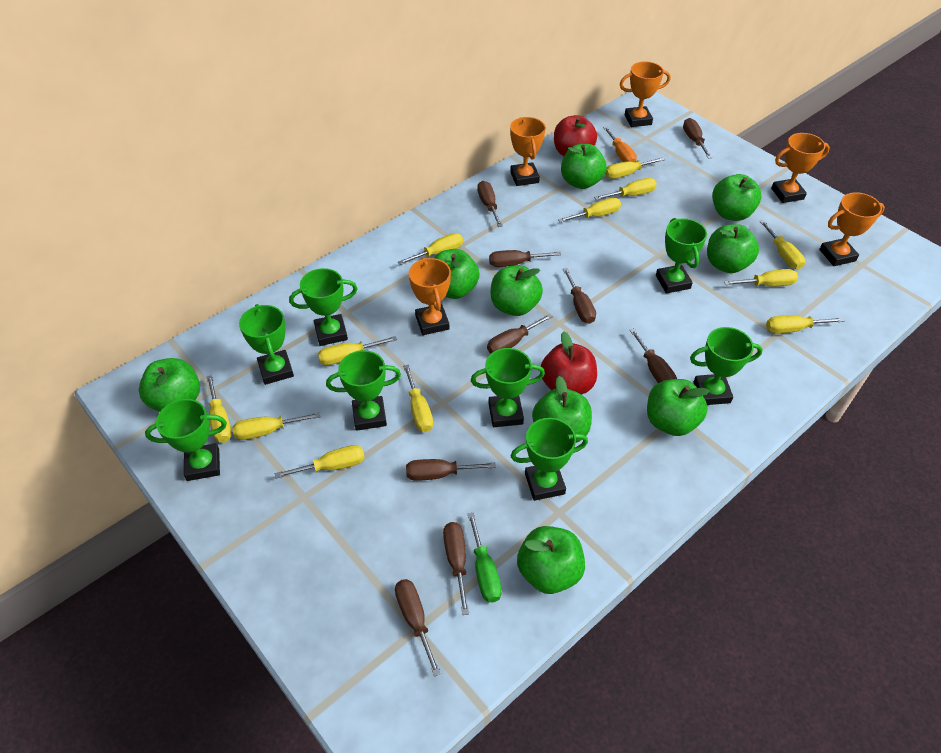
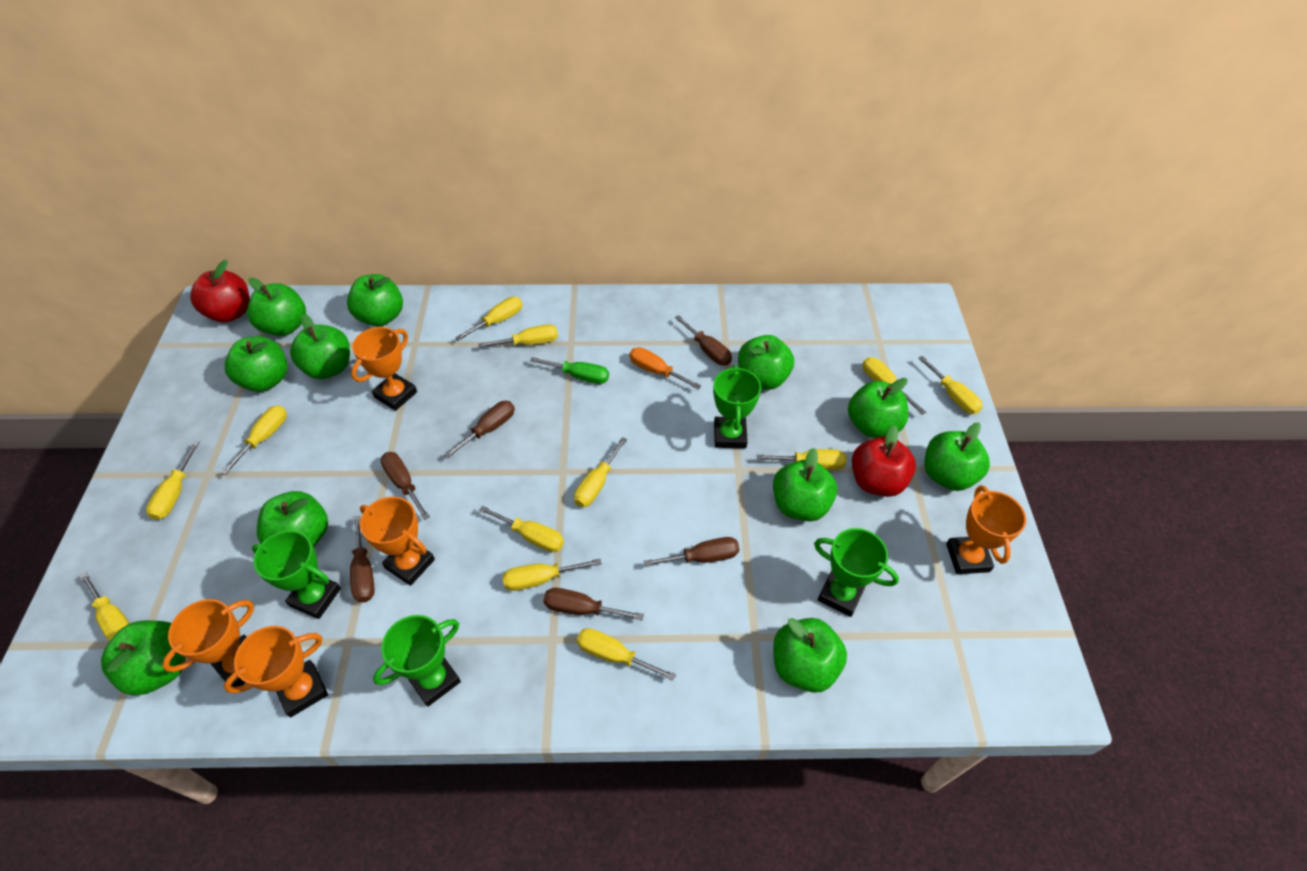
brown screwdriver: 9 -> 6
green apple: 9 -> 11
green trophy: 8 -> 4

